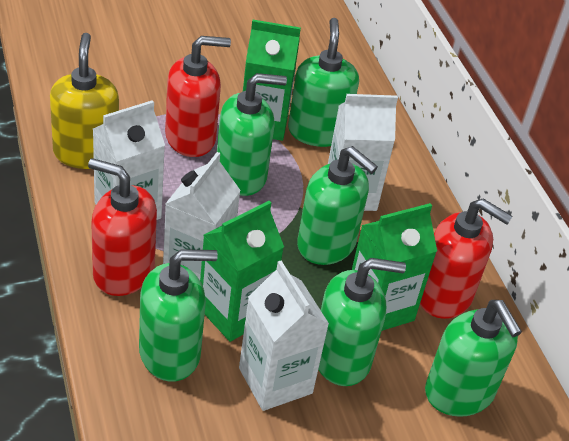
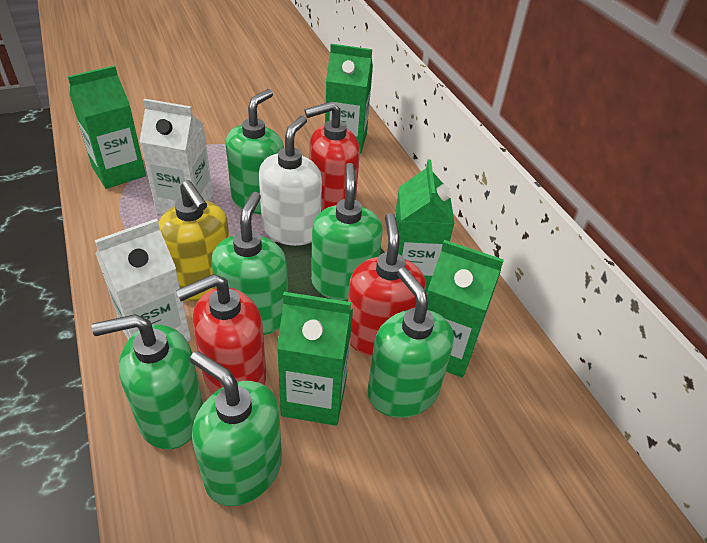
green carton: 3 -> 5
white carton: 4 -> 2
white soap dispenser: 0 -> 1

